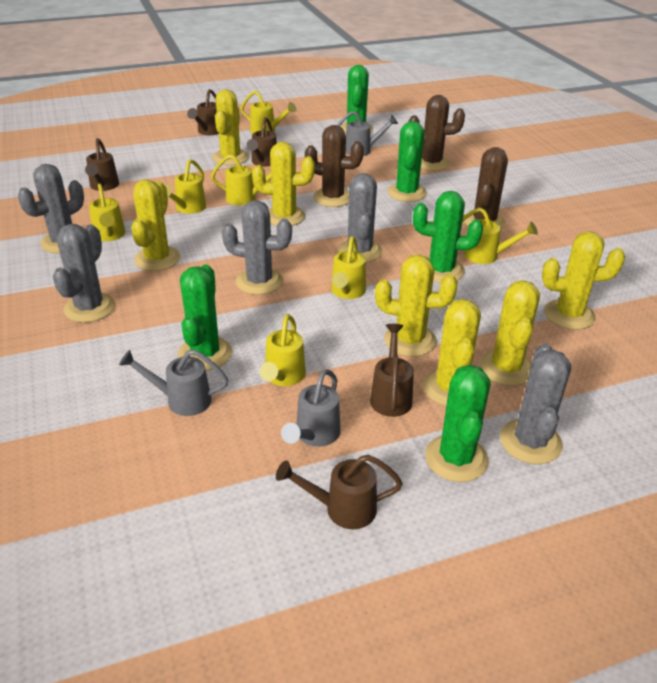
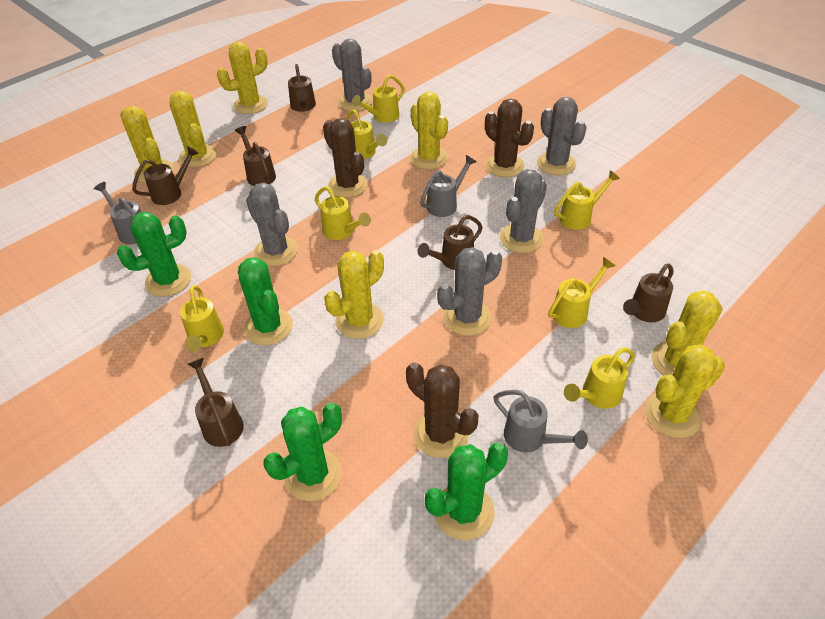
brown watering can: 5 -> 6
green cactus: 5 -> 4

